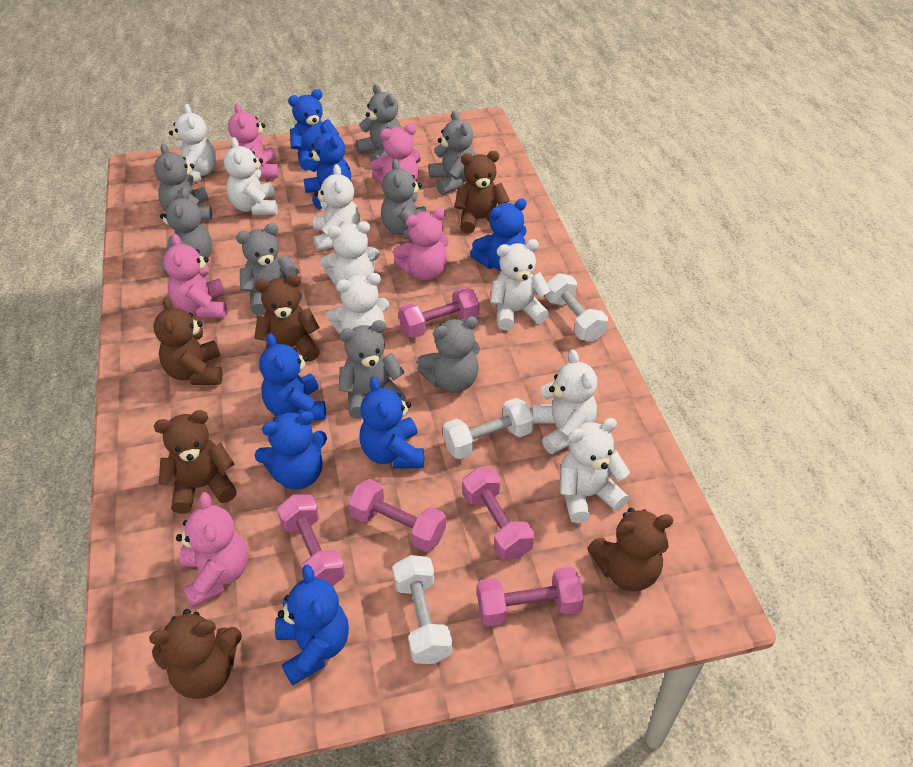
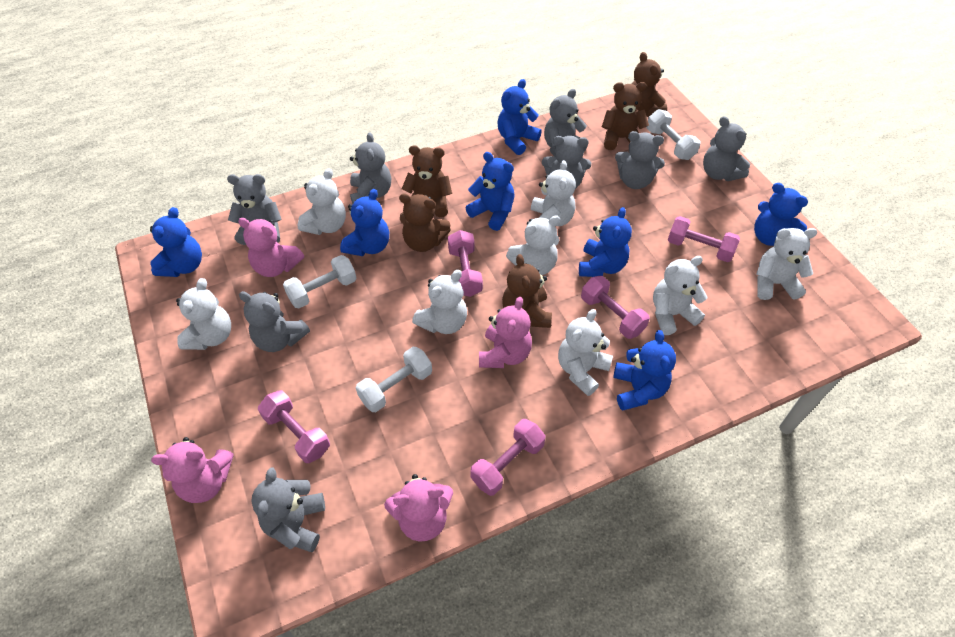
brown teddy bear: 6 -> 5
pink teddy bear: 5 -> 4

